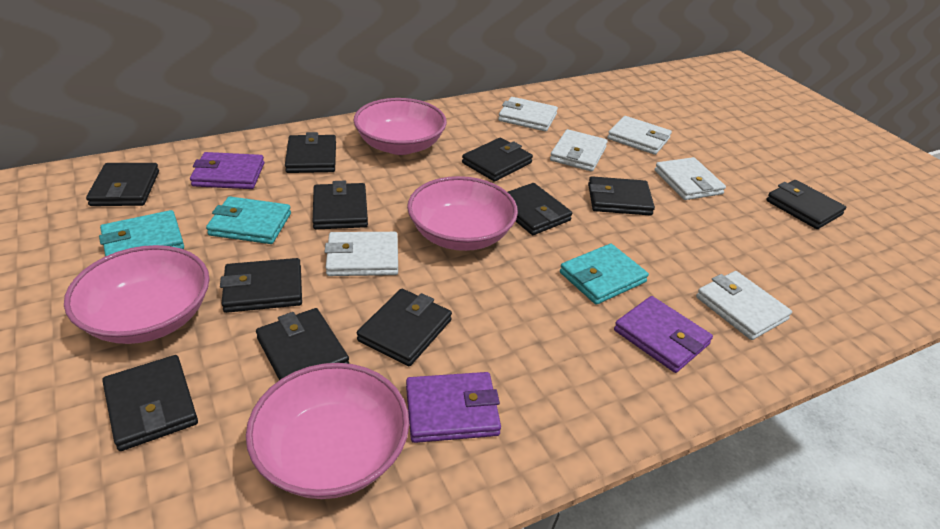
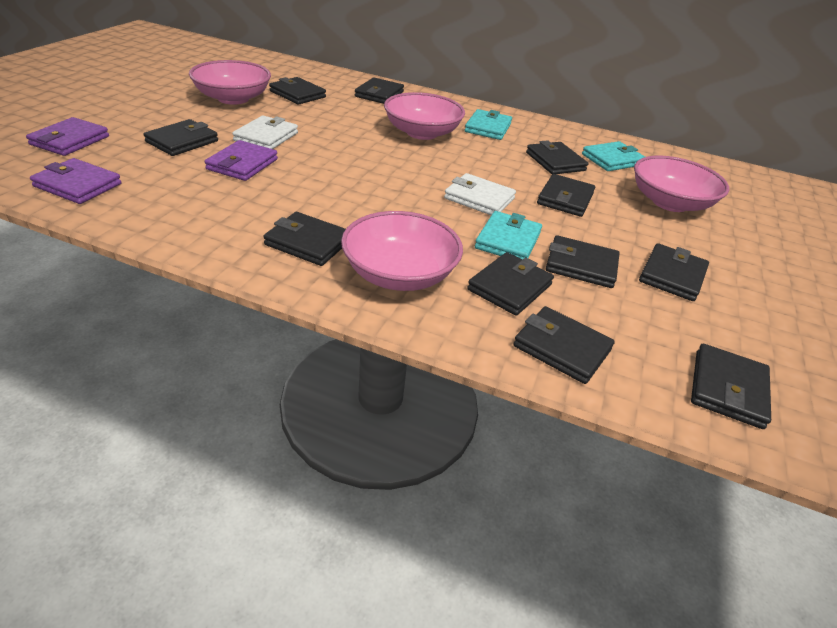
white wallet: 6 -> 2

